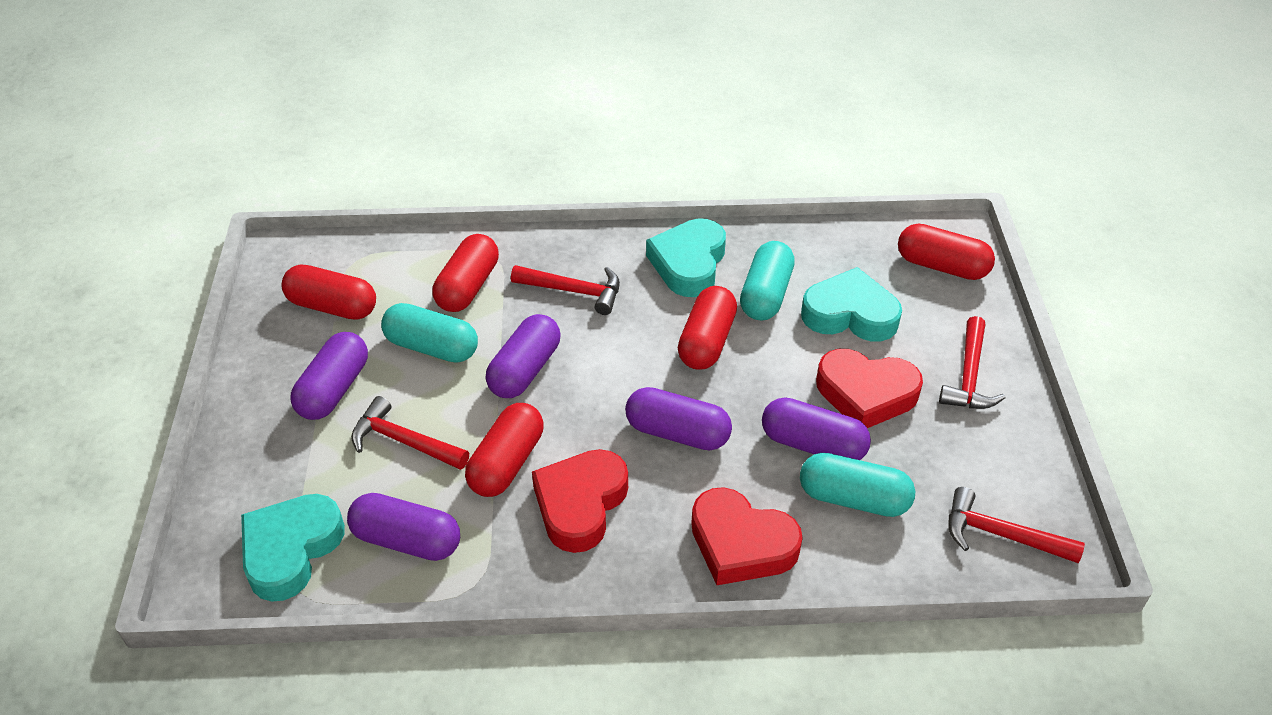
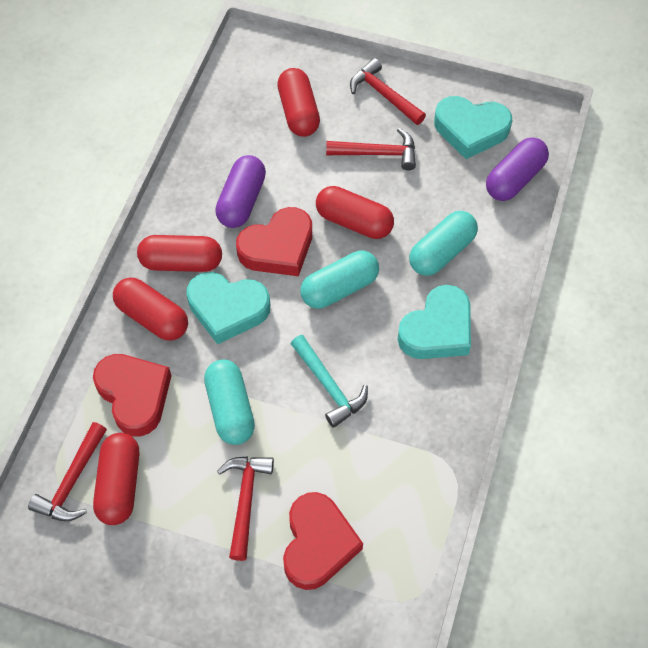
purple capsule: 5 -> 2
turquoise hammer: 0 -> 1

